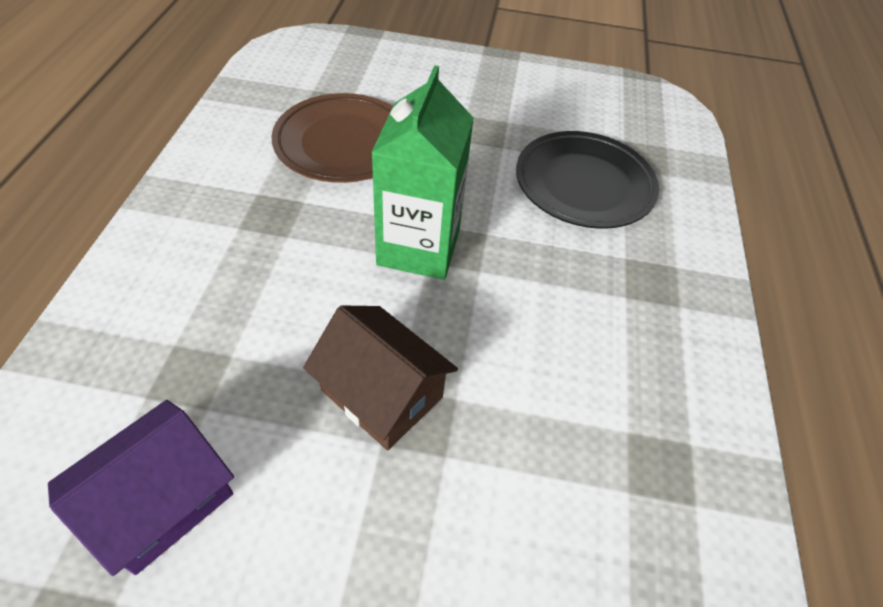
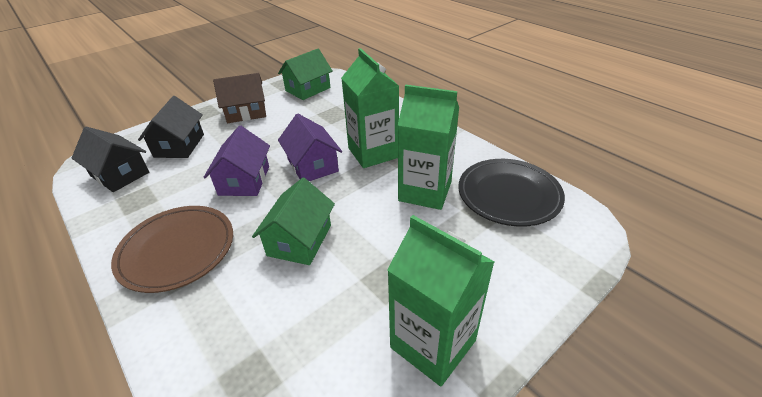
black house: 0 -> 2
green carton: 1 -> 3
green house: 0 -> 2
purple house: 1 -> 2

